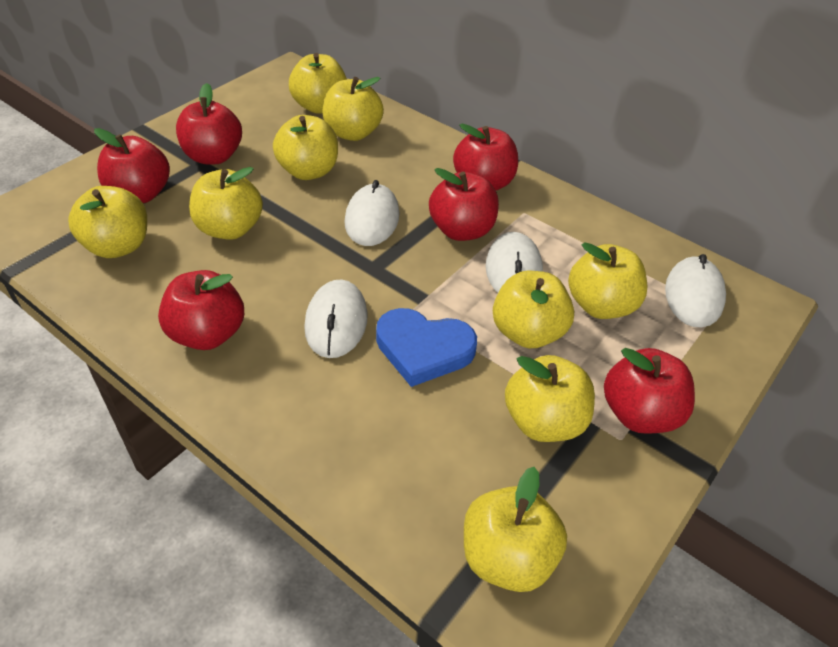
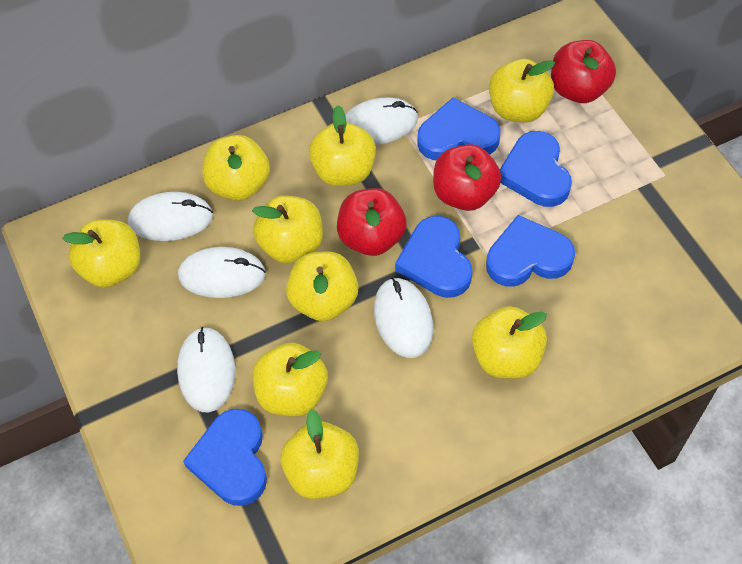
blue heart: 1 -> 5
red apple: 6 -> 3
white mouse: 4 -> 5

